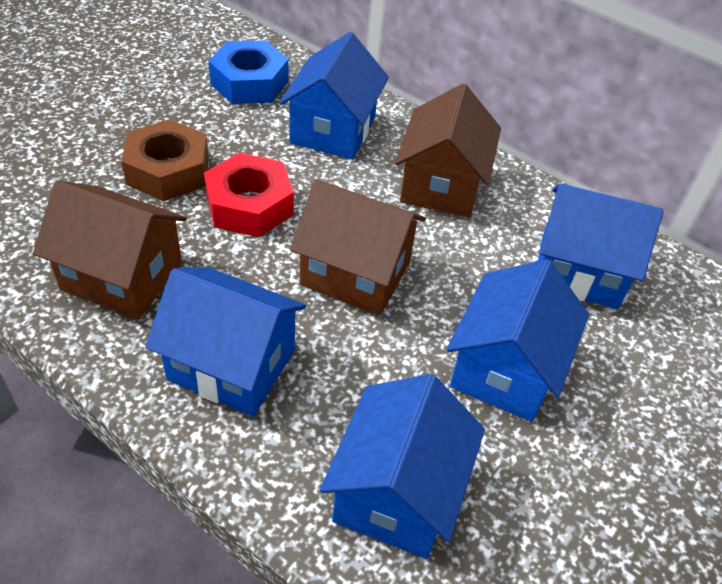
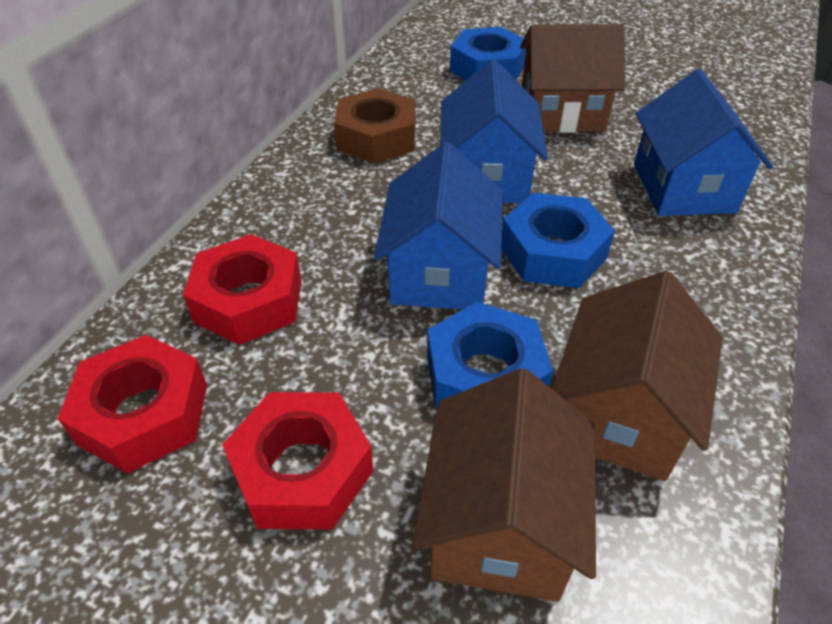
blue house: 5 -> 3
blue nut: 1 -> 3
red nut: 1 -> 3

